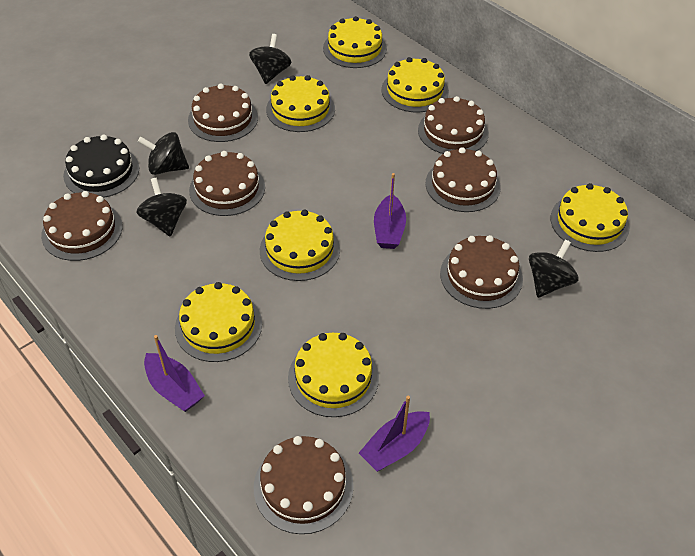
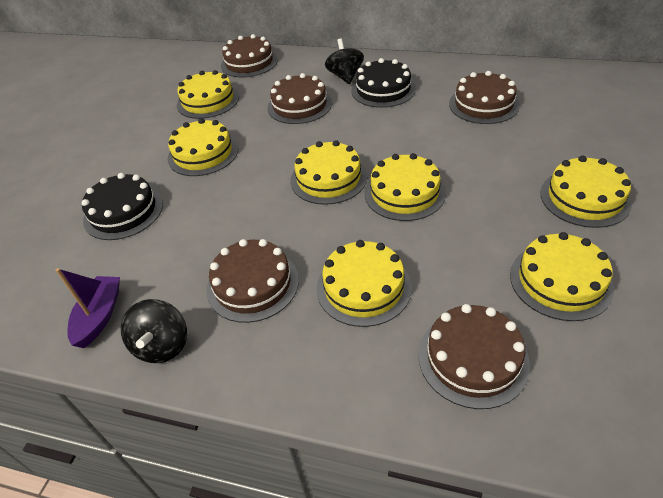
black cake: 1 -> 2
black spinning top: 4 -> 2
brown cake: 7 -> 5
purple boat: 3 -> 1

